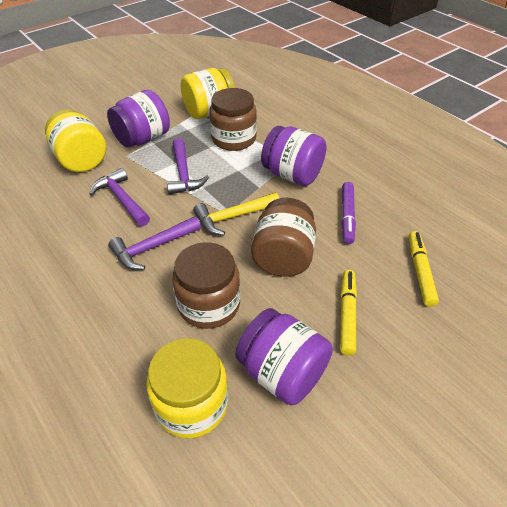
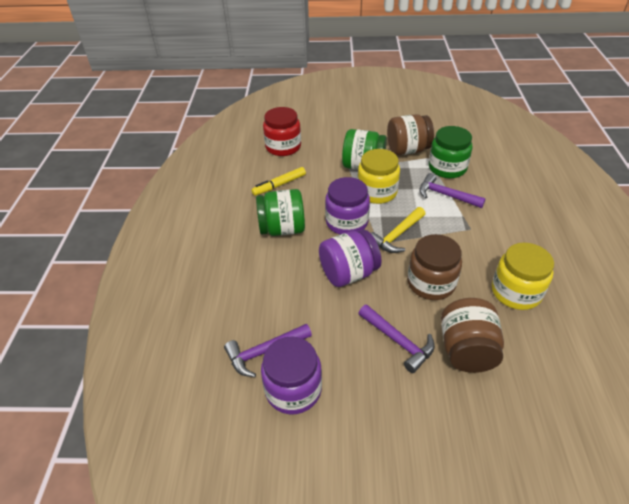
green jar: 0 -> 3
purple marker: 1 -> 0
red jar: 0 -> 1
yellow jar: 3 -> 2
yellow marker: 2 -> 1

